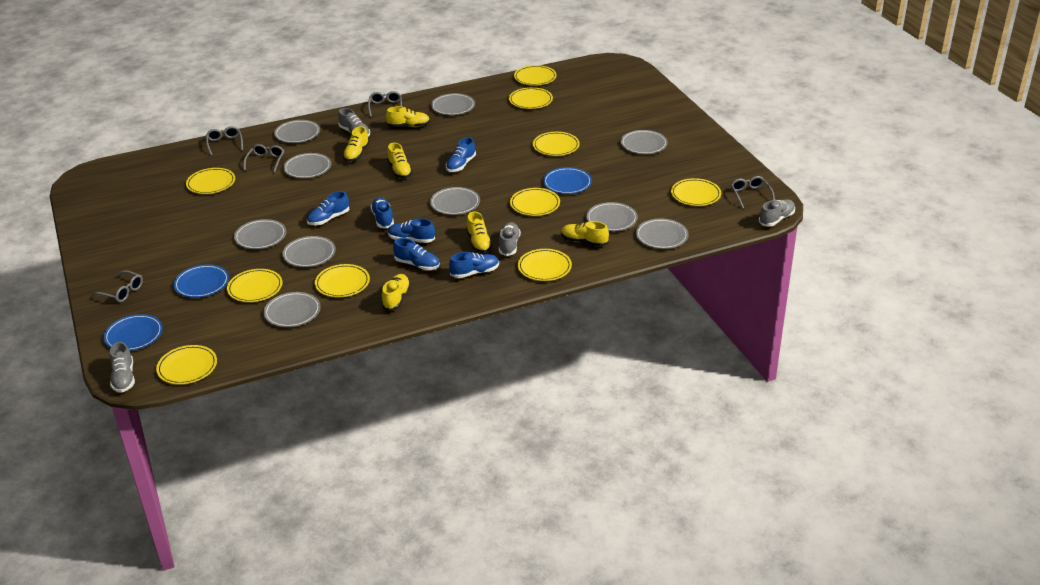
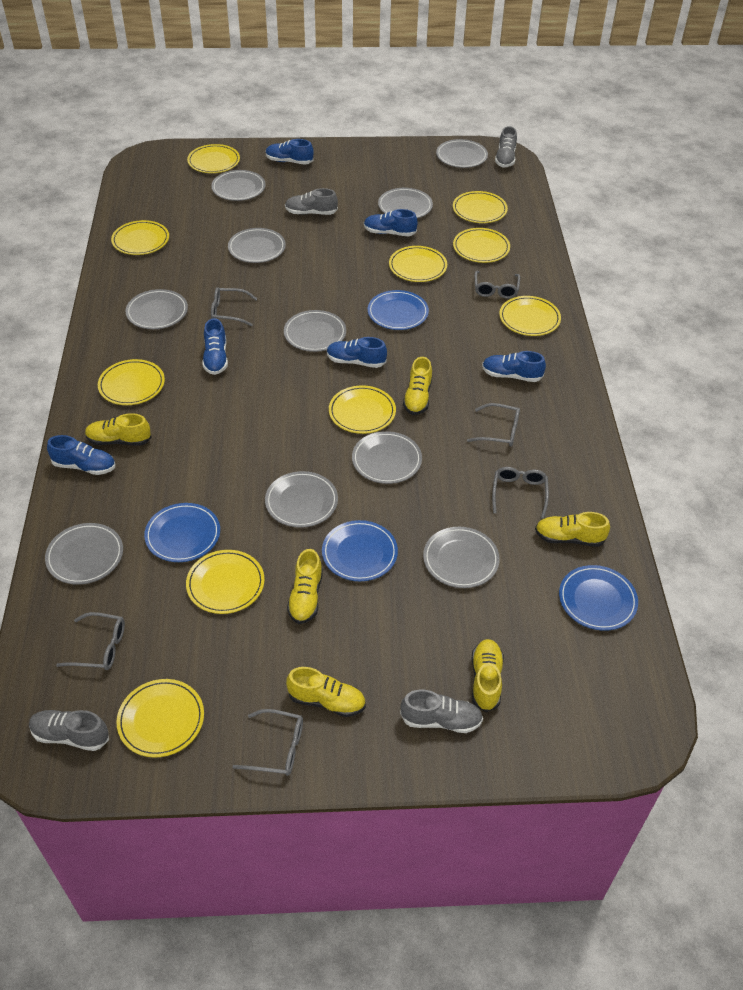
blue plate: 3 -> 4
grey glasses: 5 -> 6

